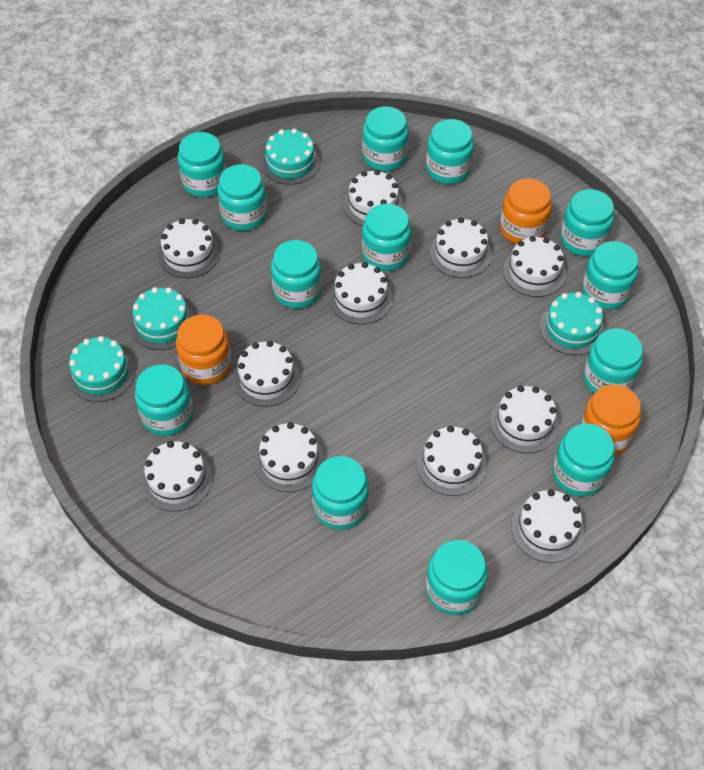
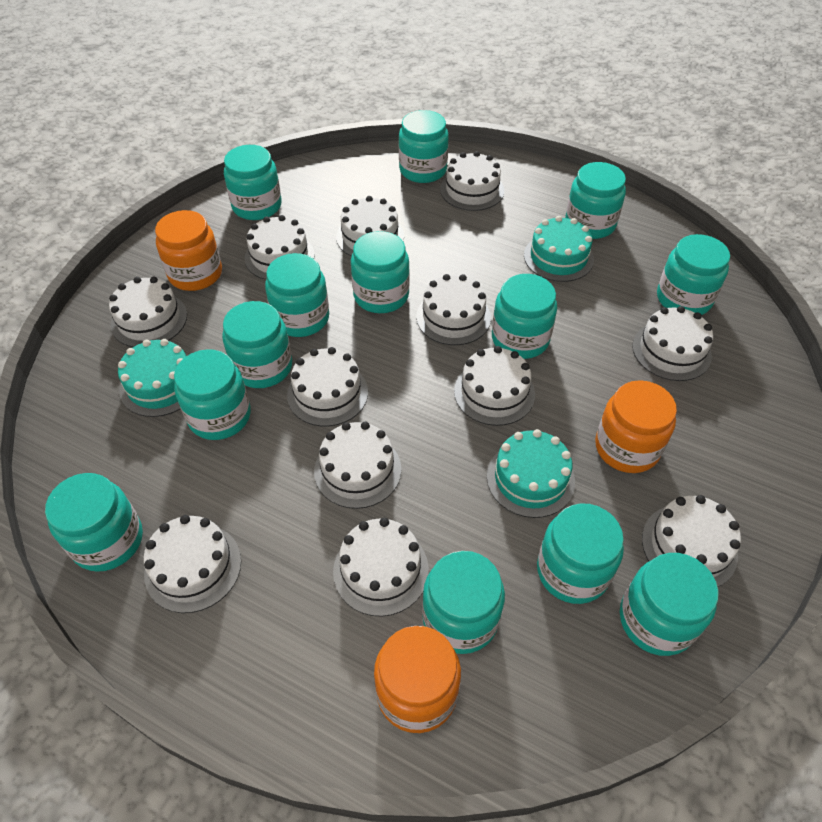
turquoise cake: 4 -> 3
white cake: 11 -> 12

